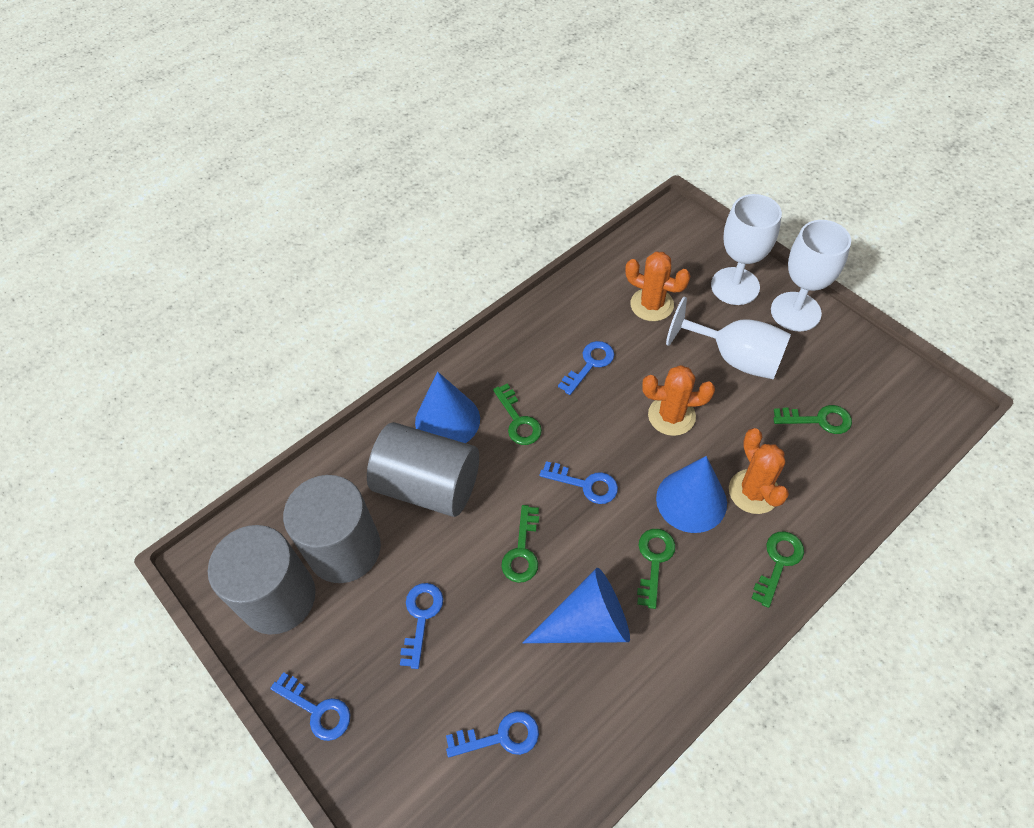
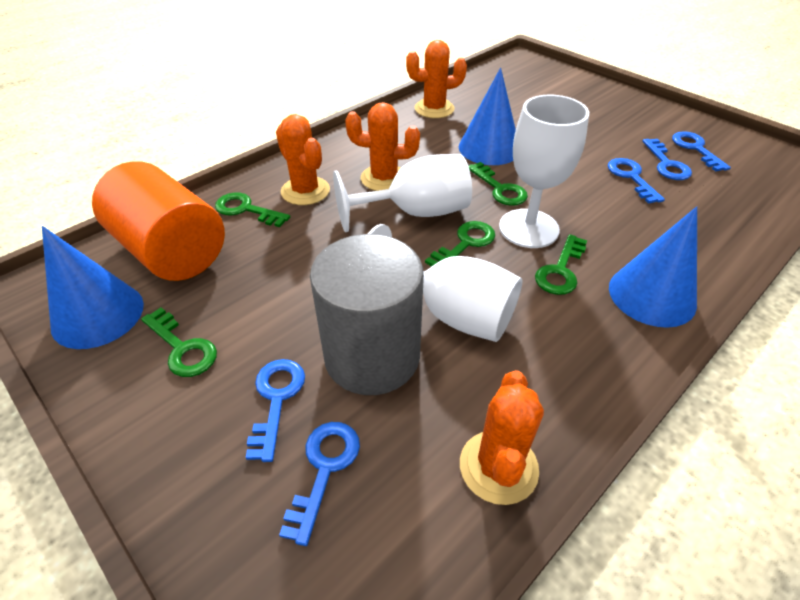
grey cylinder: 3 -> 1
orange cactus: 3 -> 4
orange cylinder: 0 -> 1

